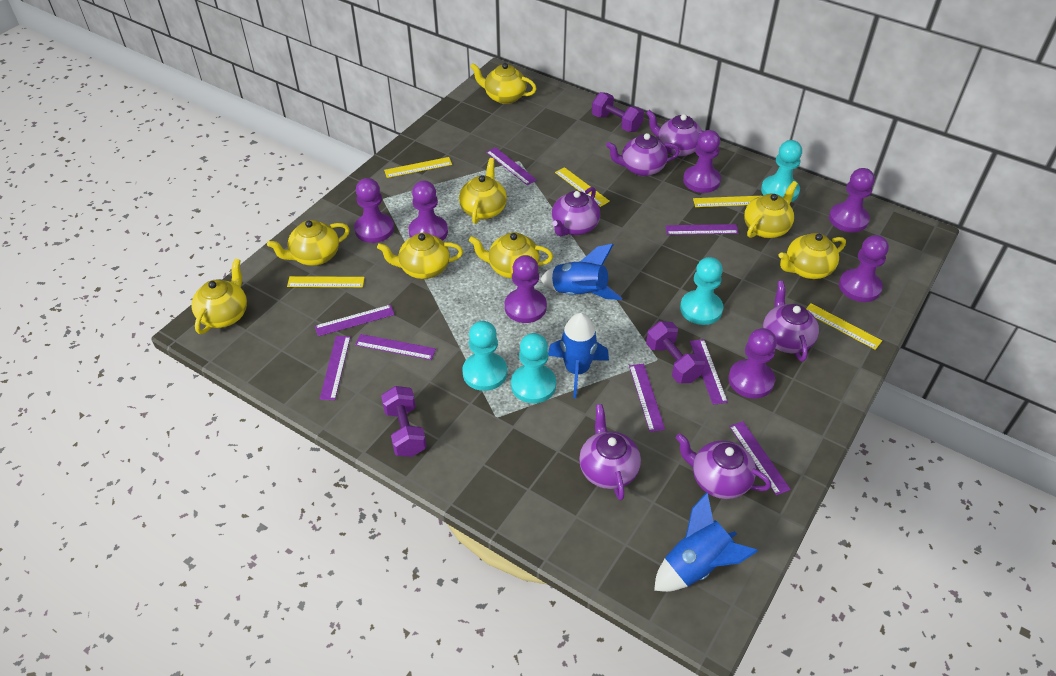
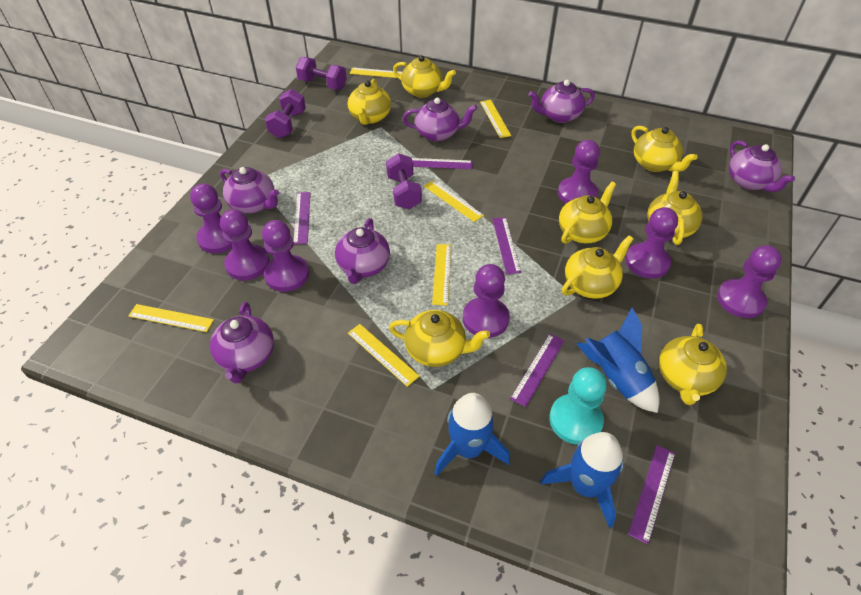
purple ruler: 8 -> 5
turquoise pawn: 4 -> 1
yellow ruler: 5 -> 6

